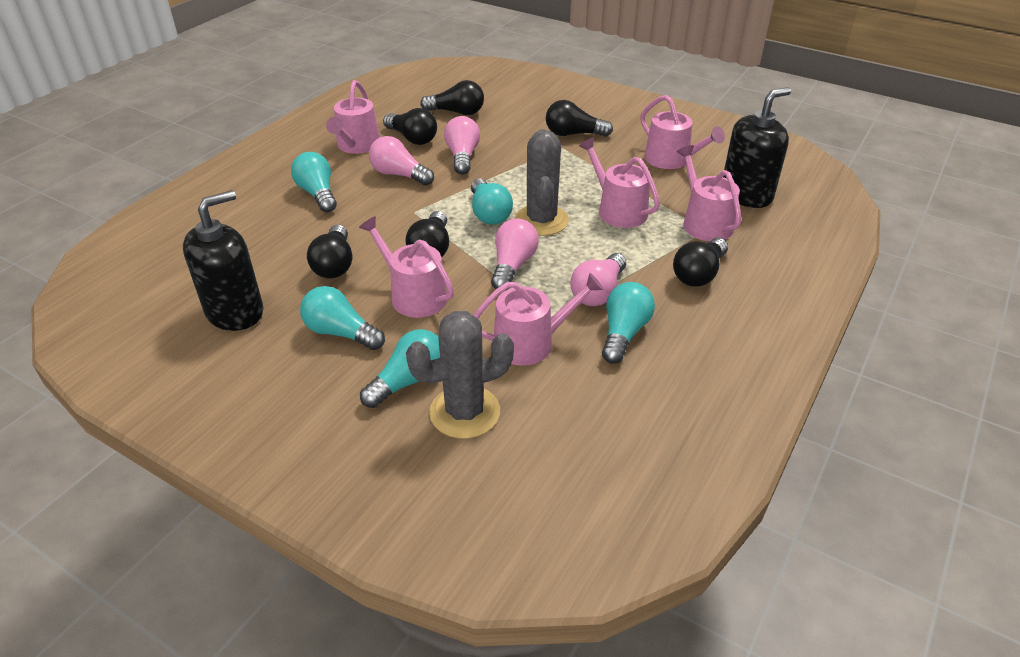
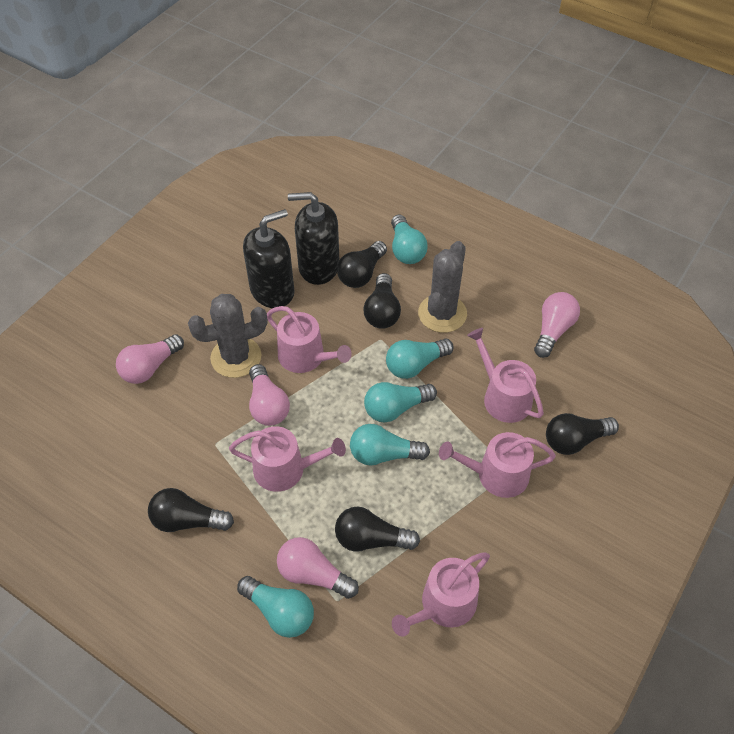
black light bulb: 6 -> 5
pink watering can: 6 -> 5

